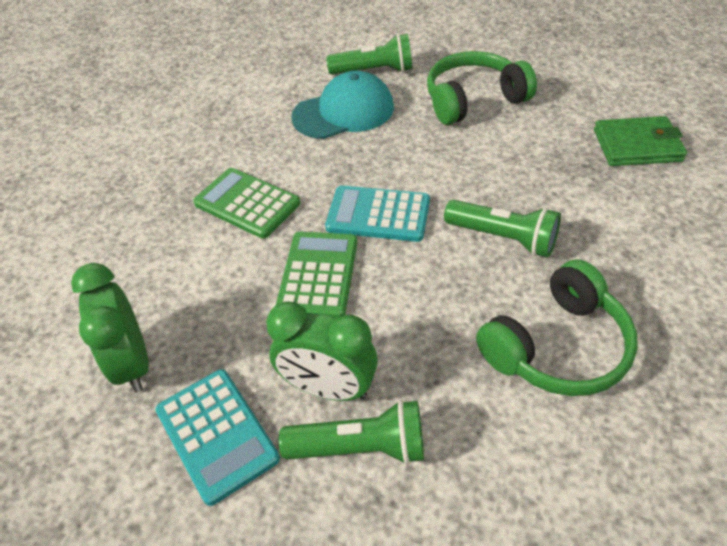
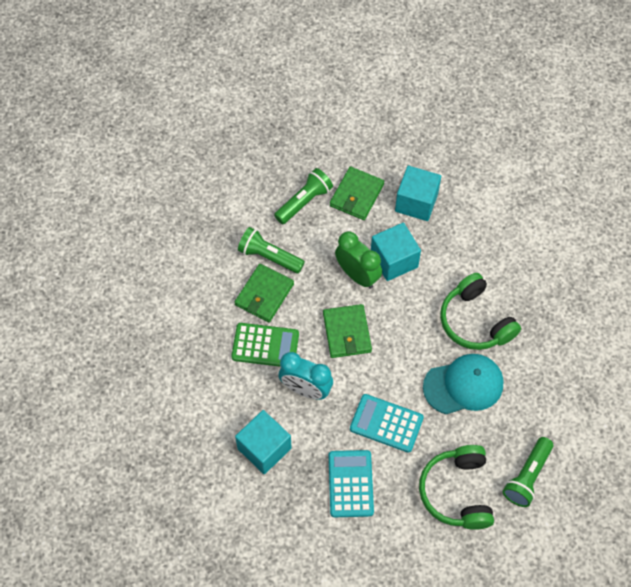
green calculator: 2 -> 1
green clock: 2 -> 1
green wallet: 1 -> 3
turquoise clock: 0 -> 1
turquoise cube: 0 -> 3

